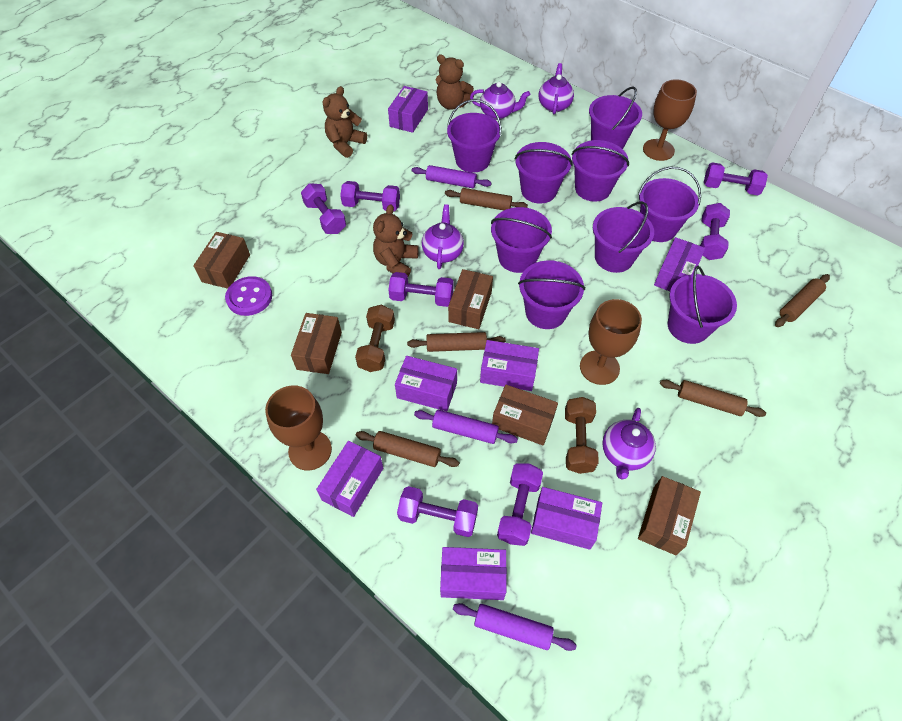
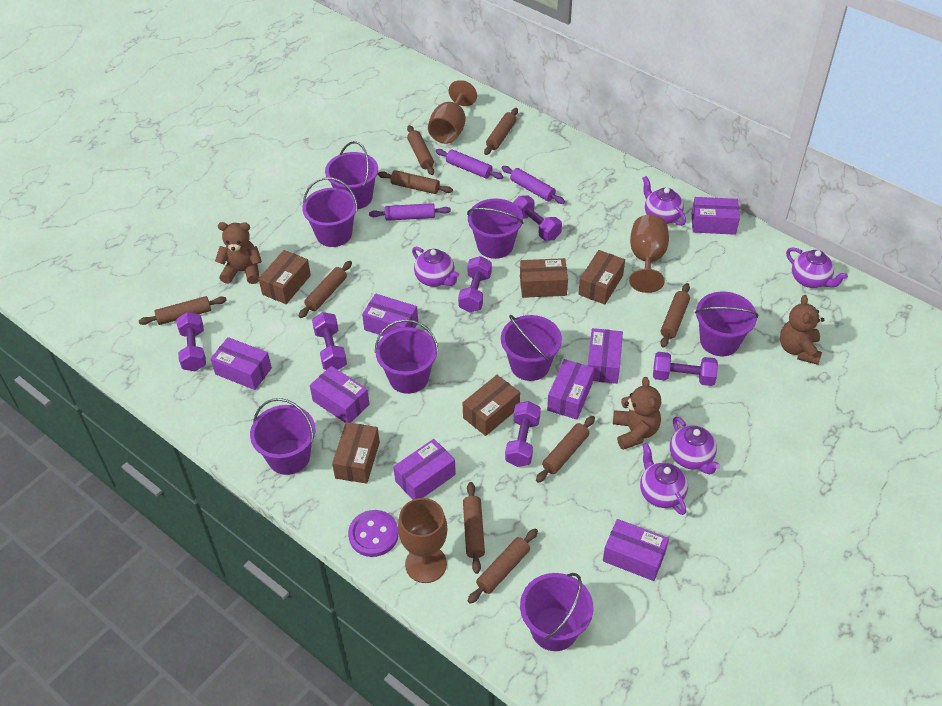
brown dumbbell: 2 -> 0
brown rolling pin: 5 -> 9
purple box: 7 -> 8
purple bucket: 9 -> 8
purple dumbbell: 7 -> 6
purple teapot: 4 -> 5

